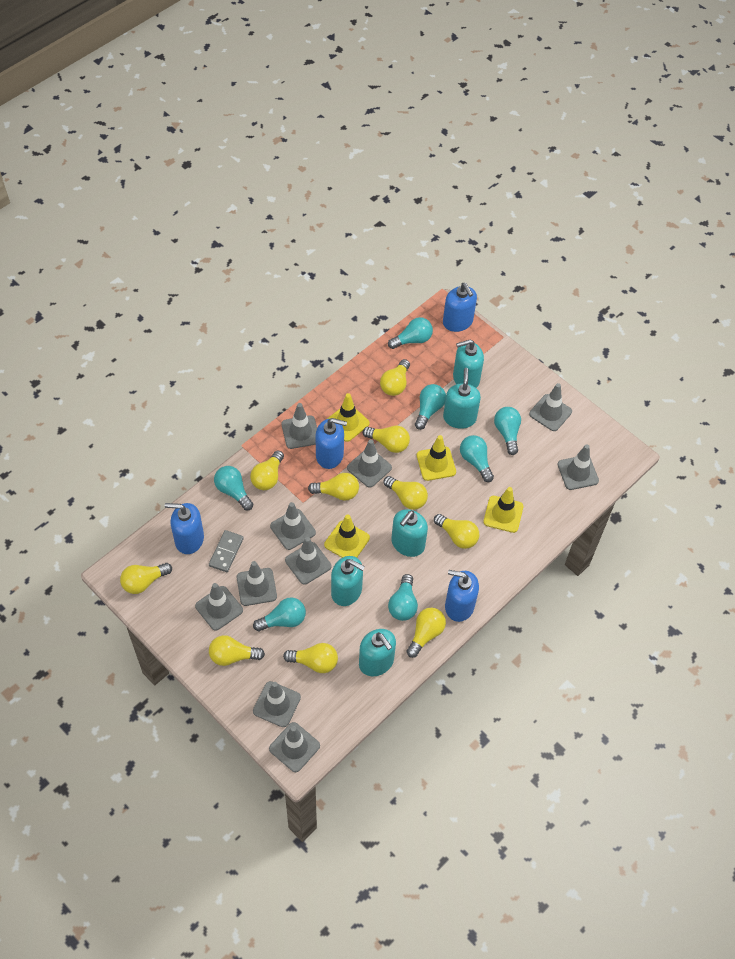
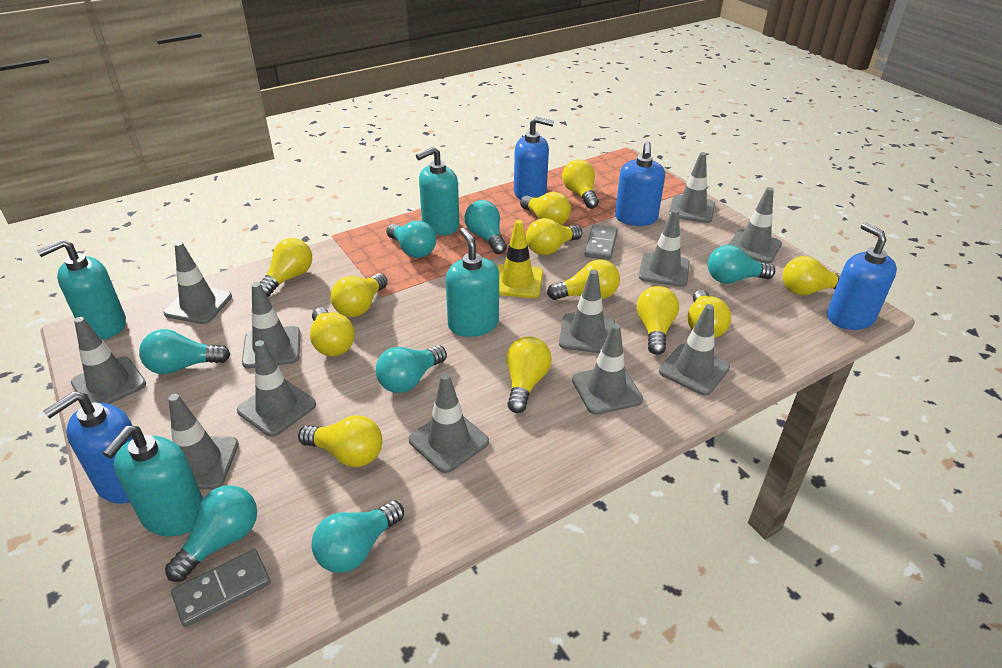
grey domino: 1 -> 2
grey traffic cone: 10 -> 12
turquoise soap dispenser: 5 -> 4
yellow light bulb: 10 -> 12
yellow traffic cone: 4 -> 1

